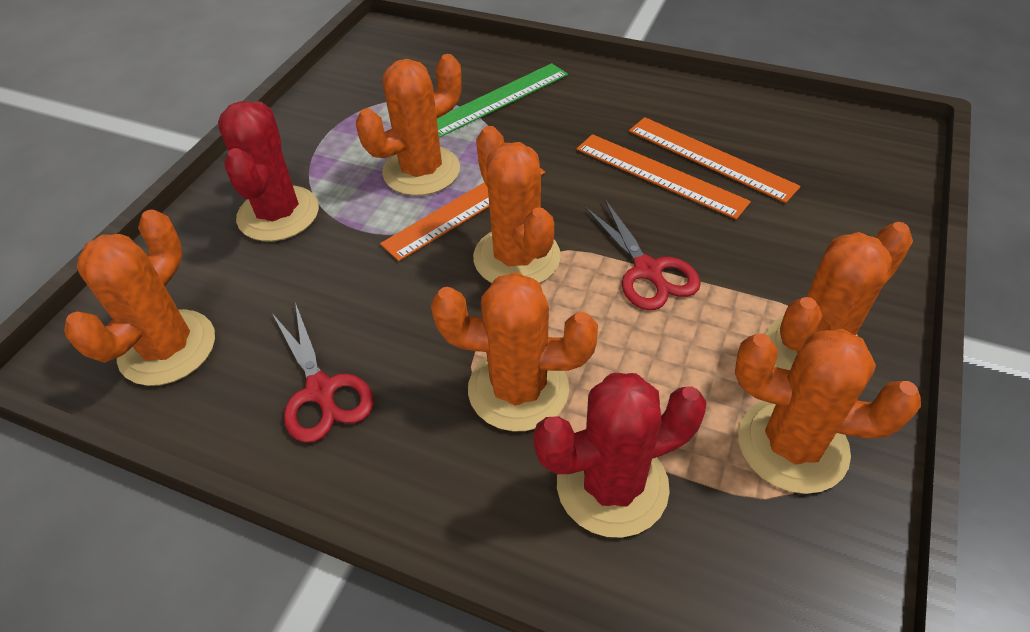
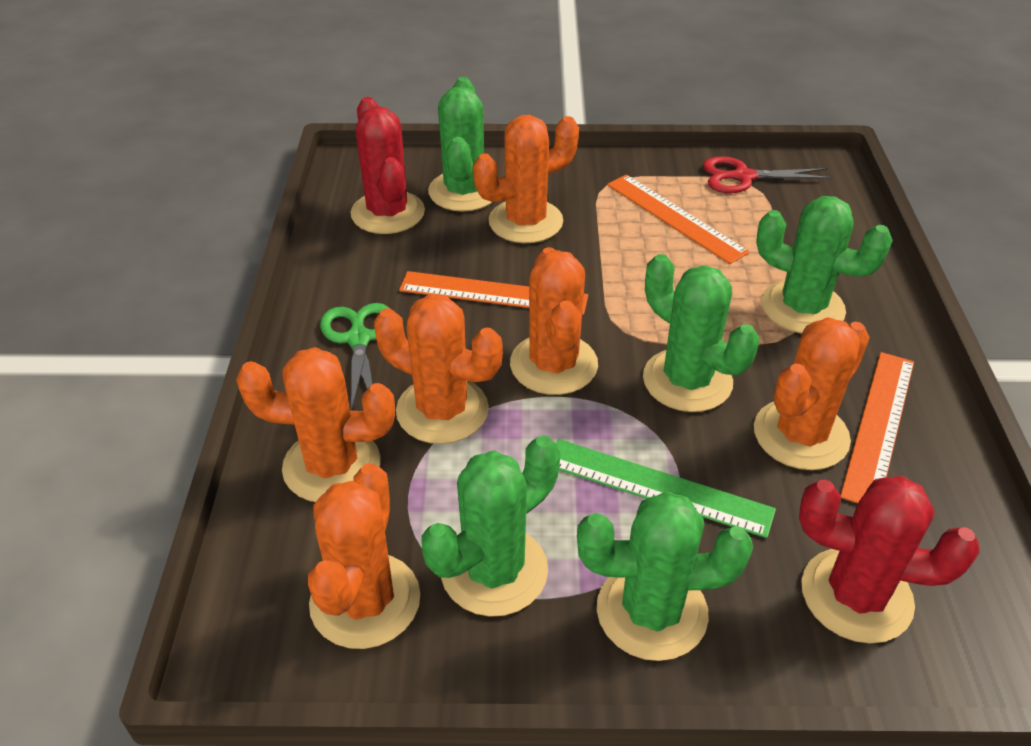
green cactus: 0 -> 5
green scissors: 0 -> 1
red scissors: 2 -> 1

